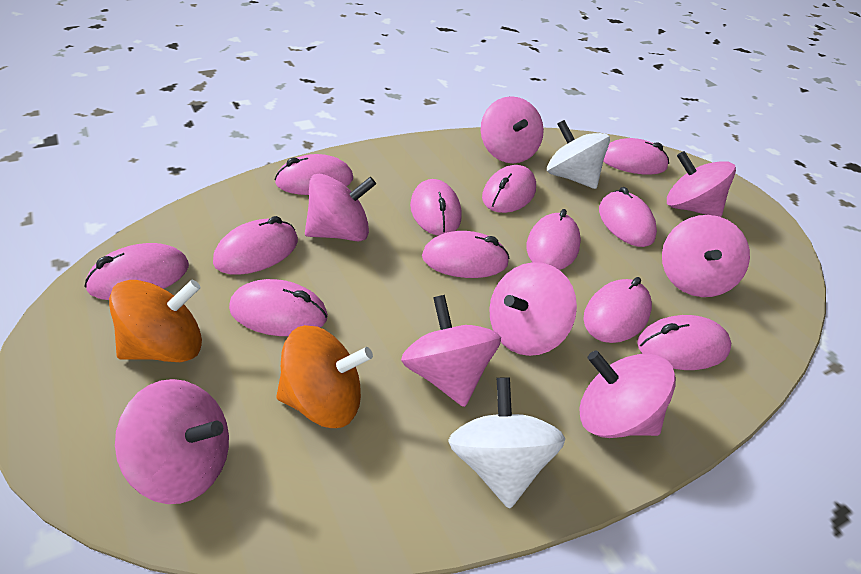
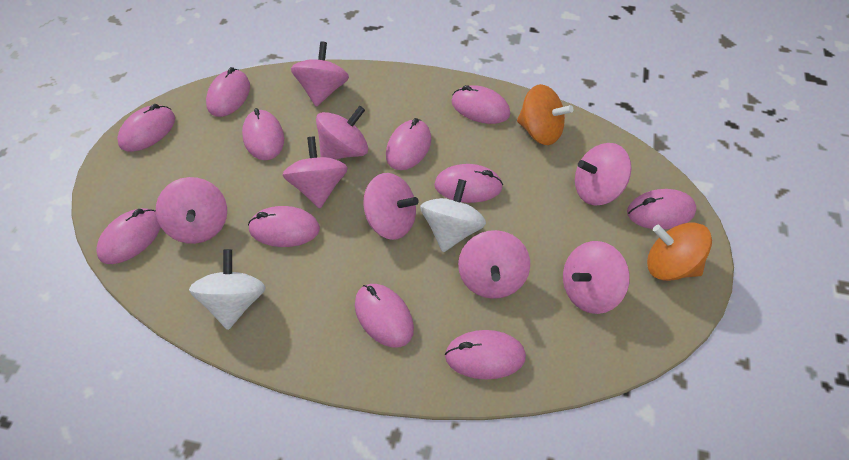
pink mouse: 12 -> 11

